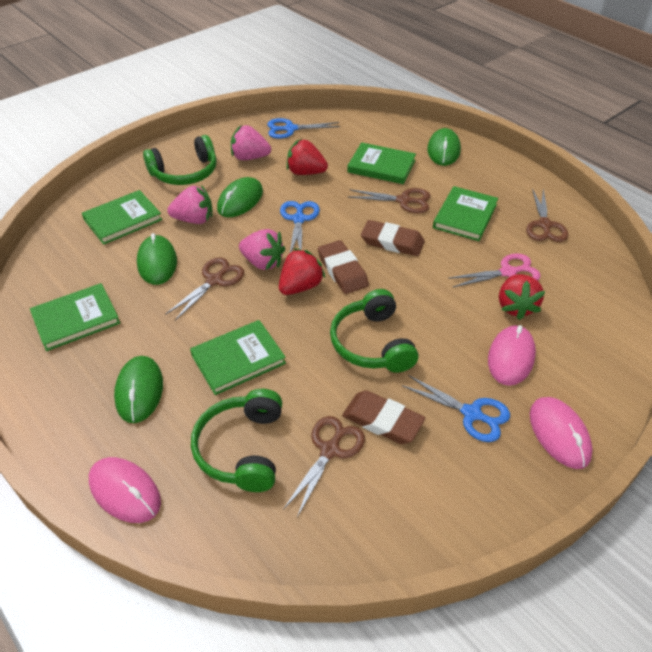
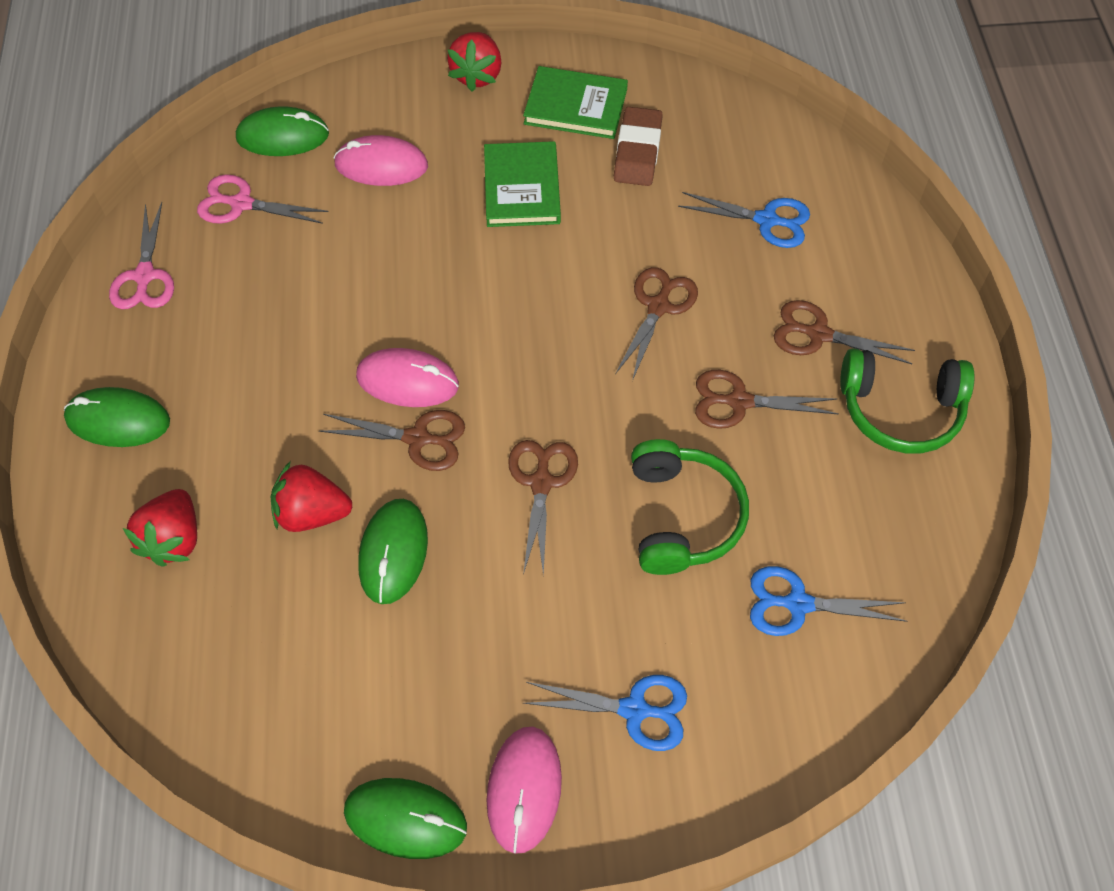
brown eraser: 3 -> 1
brown scissors: 4 -> 5
green book: 5 -> 2
green headphones: 3 -> 2
pink scissors: 1 -> 2
pink strawberry: 3 -> 0

